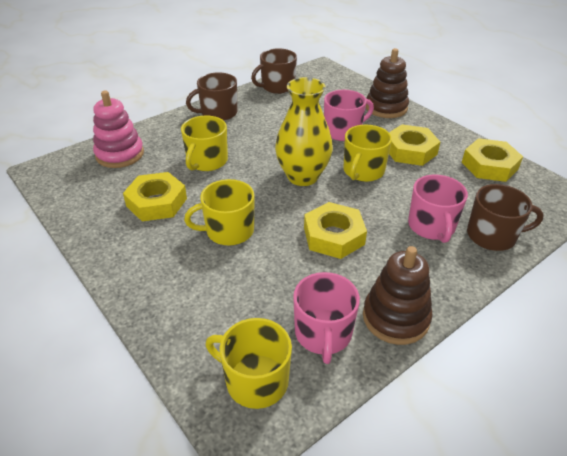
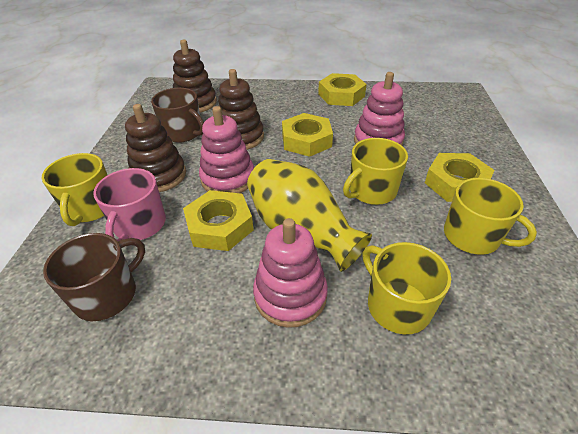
brown mug: 3 -> 2
brown stacking toy: 2 -> 3
pink mug: 3 -> 1
pink stacking toy: 1 -> 3

